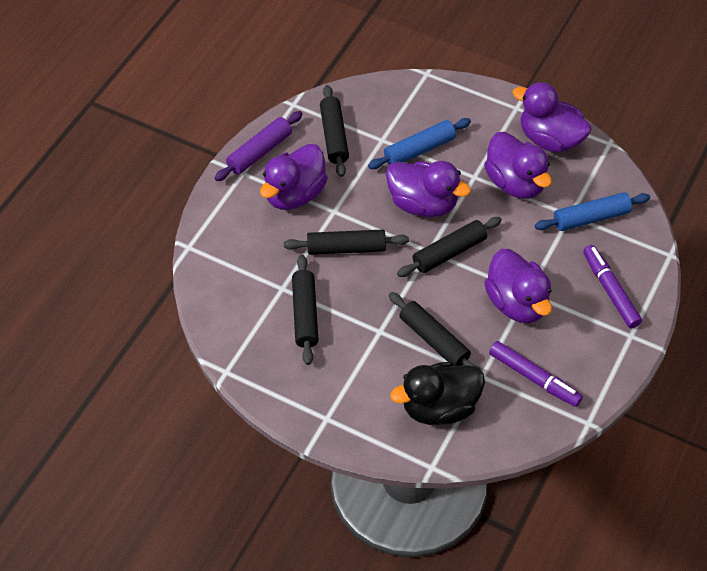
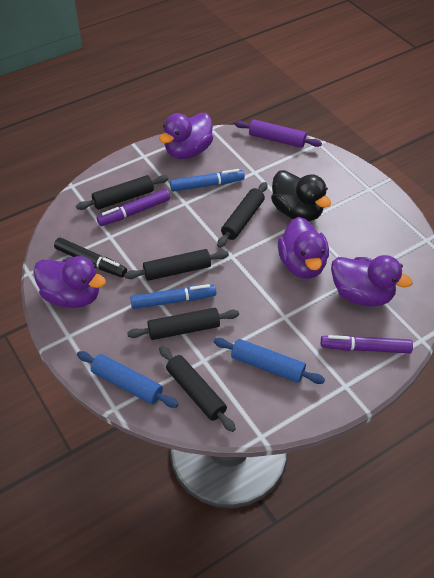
black marker: 0 -> 1
blue marker: 0 -> 2
purple duck: 5 -> 4

